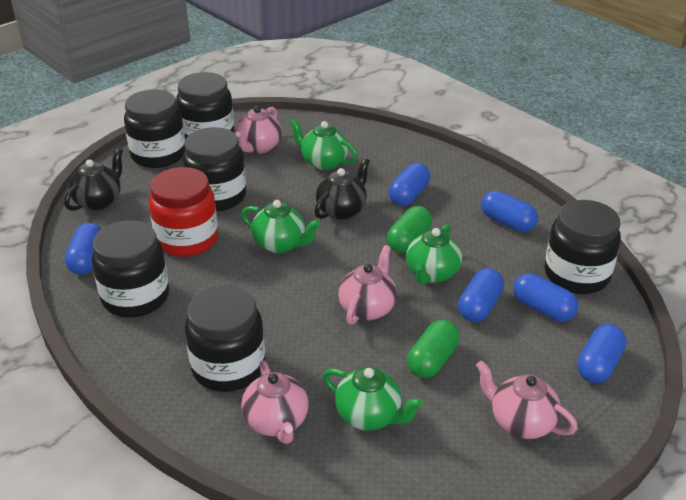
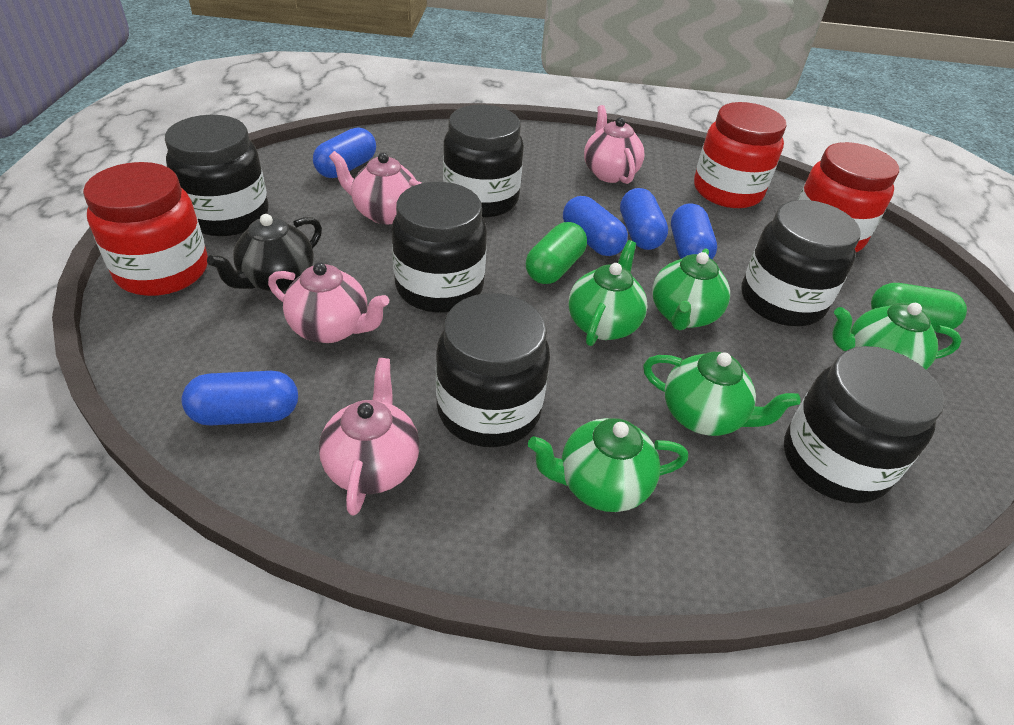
black teapot: 2 -> 1
blue capsule: 6 -> 5
green teapot: 4 -> 5
red jar: 1 -> 3

